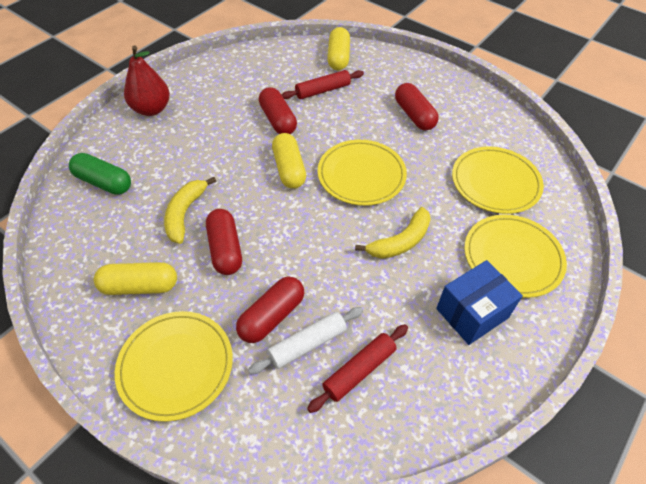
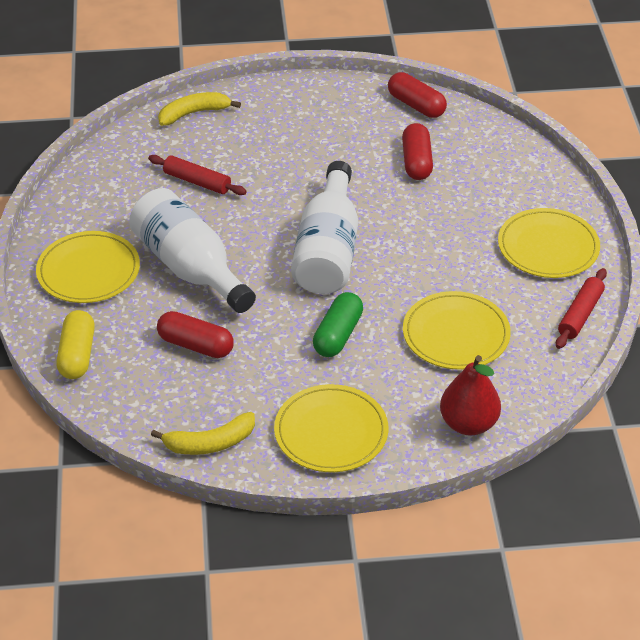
blue box: 1 -> 0
red capsule: 4 -> 3
white bottle: 0 -> 2
white rolling pin: 1 -> 0
yellow capsule: 3 -> 1

